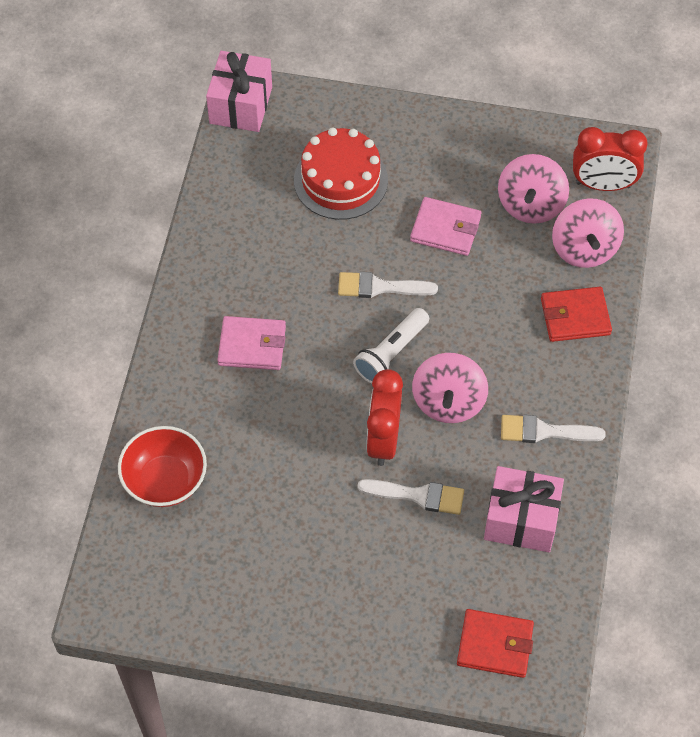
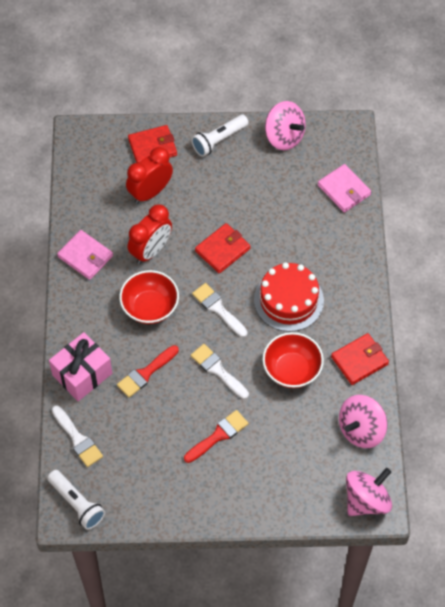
pink gift: 2 -> 1
red bowl: 1 -> 2
red brush: 0 -> 2
red wallet: 2 -> 3
white flashlight: 1 -> 2

